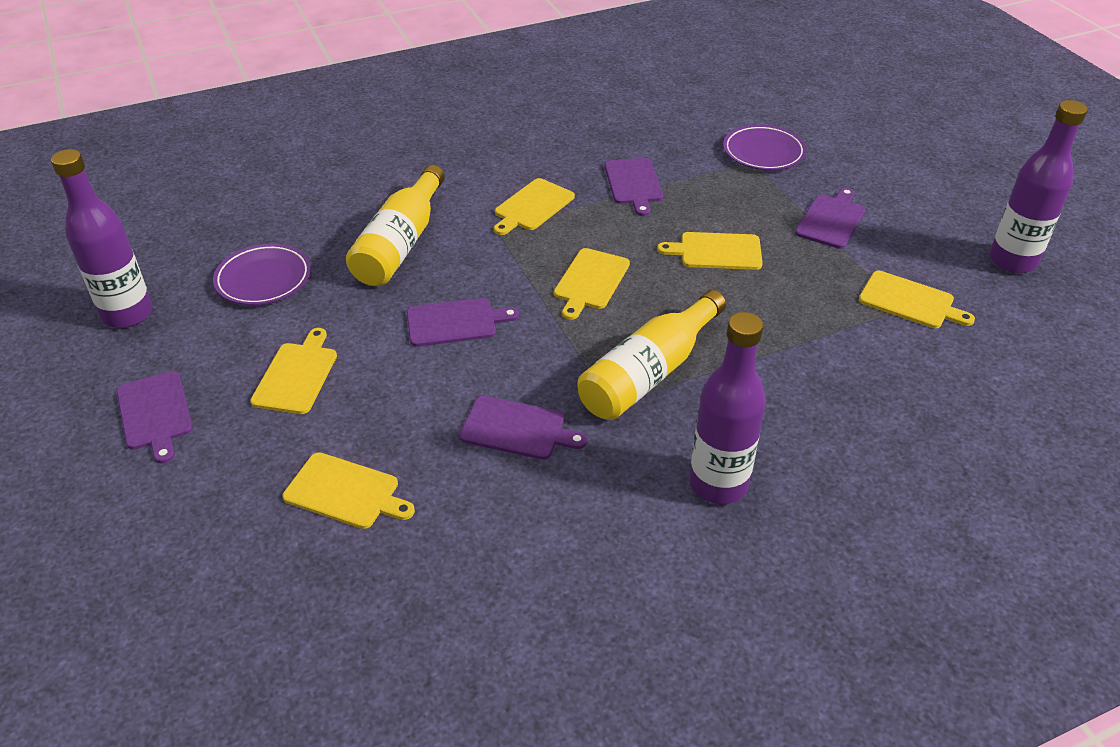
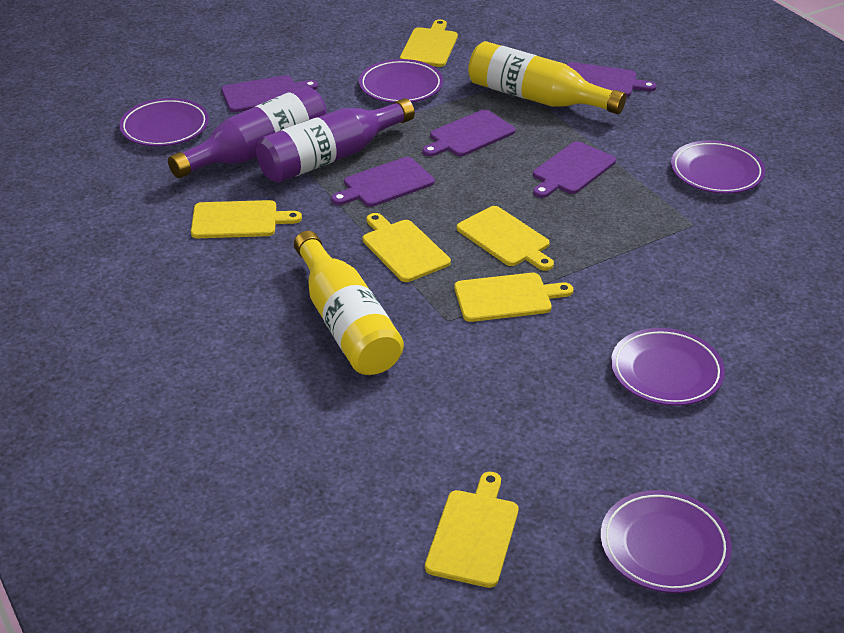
purple bottle: 3 -> 2
purple plate: 2 -> 5

